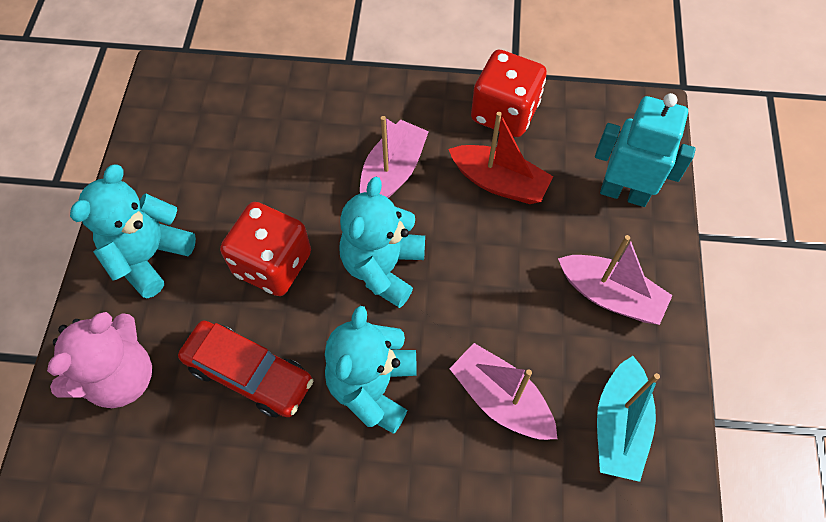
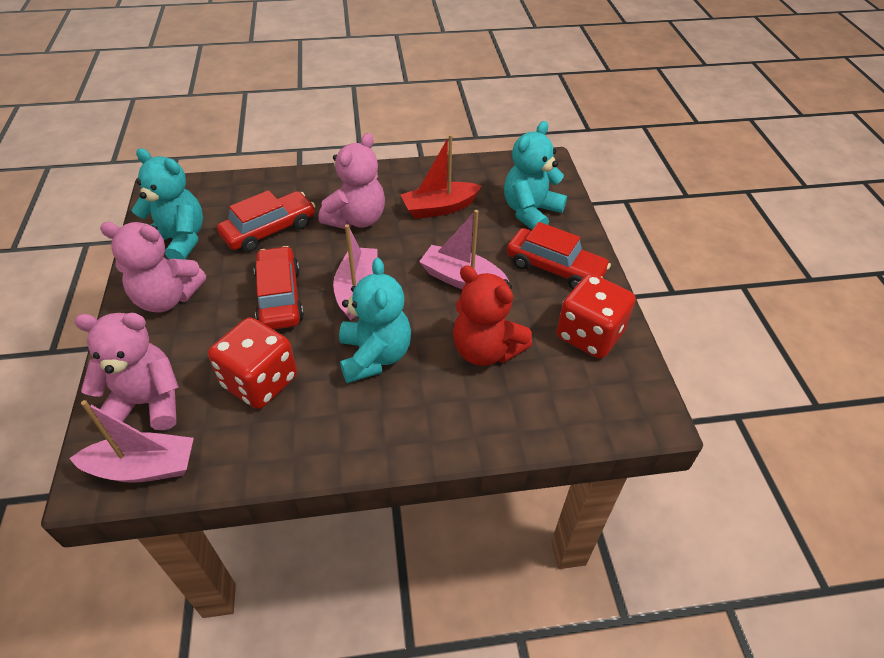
pink teddy bear: 1 -> 3
red car: 1 -> 3
red teddy bear: 0 -> 1
turquoise boat: 1 -> 0
turquoise robot: 1 -> 0

